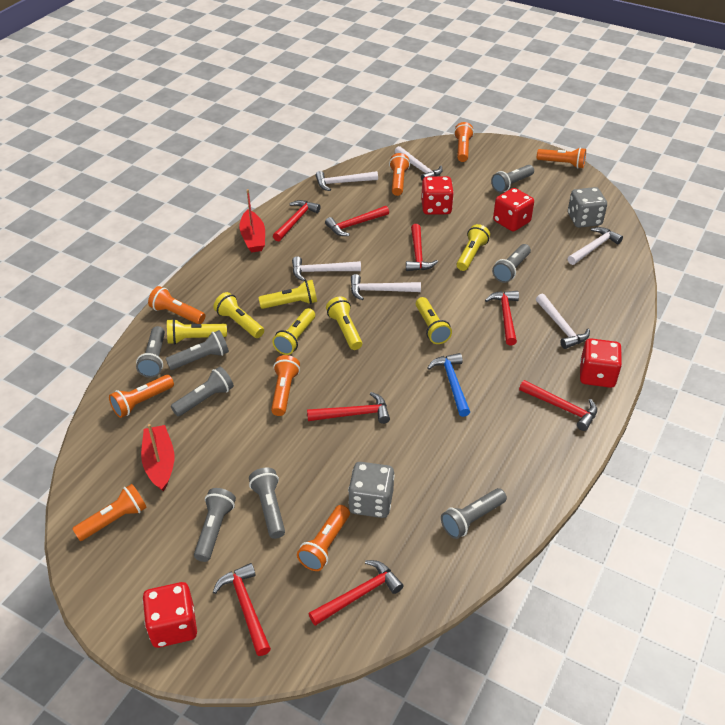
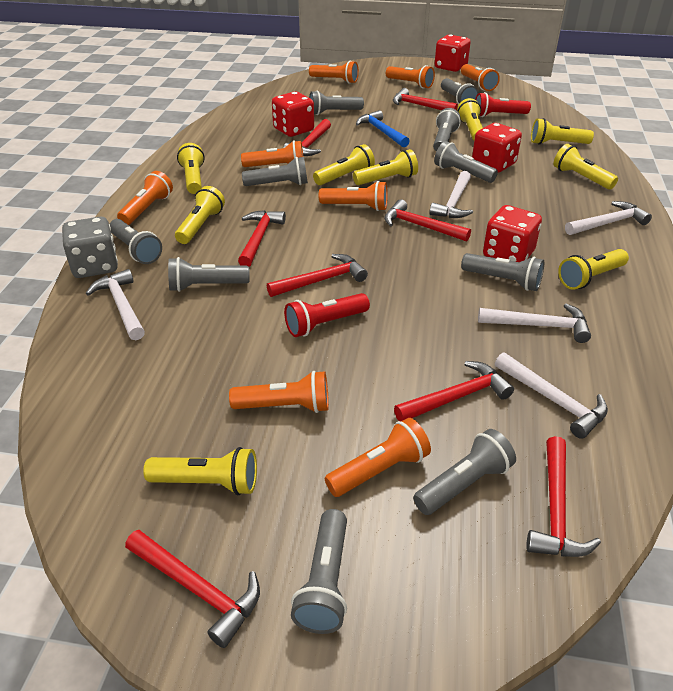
grey dice: 2 -> 1
grey flashlight: 8 -> 10
red boat: 2 -> 0
red flashlight: 0 -> 2
white hammer: 6 -> 5
yellow flashlight: 7 -> 9

